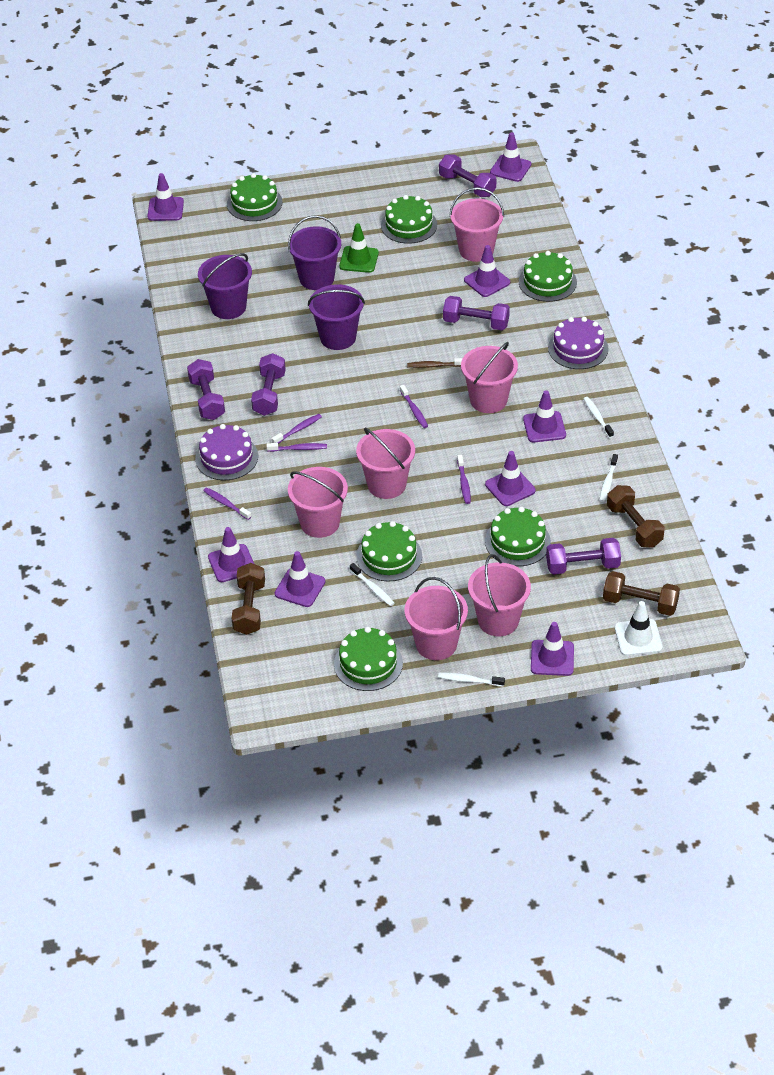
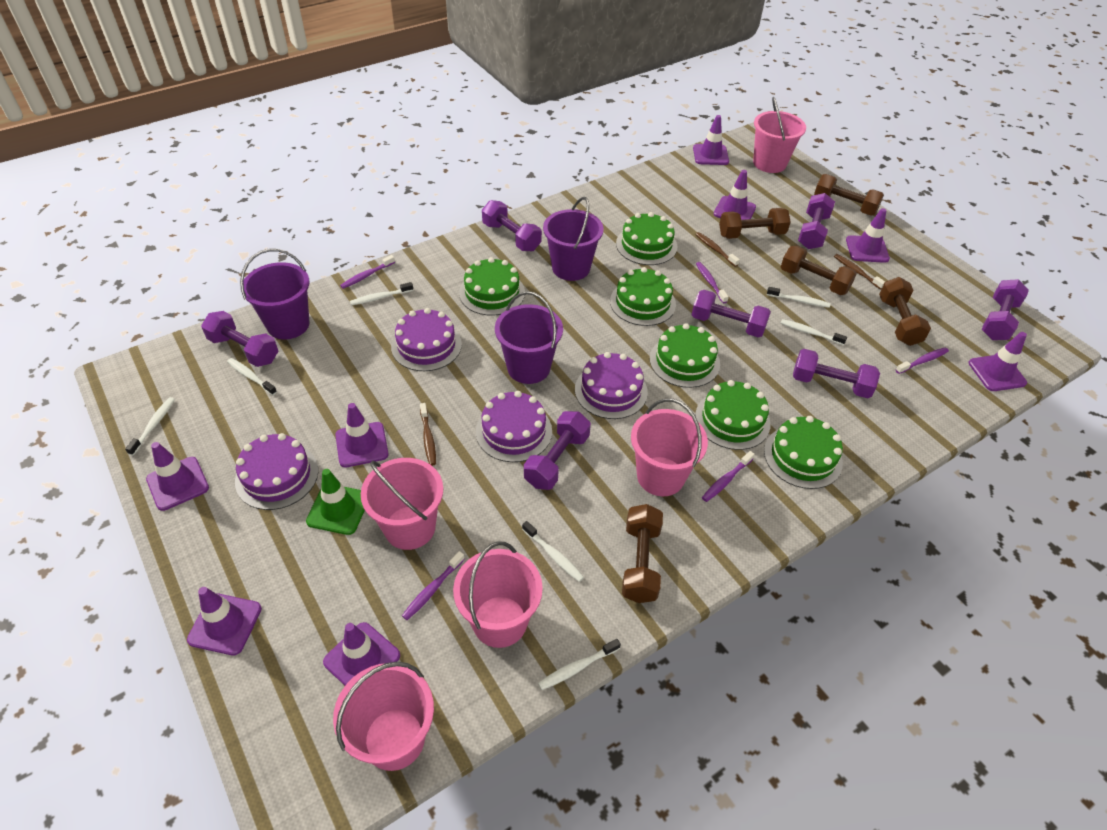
brown dumbbell: 3 -> 5
brown toothbrush: 1 -> 3
pink bucket: 6 -> 5
purple cake: 2 -> 4
purple dumbbell: 5 -> 7
white toothbrush: 4 -> 7
white traffic cone: 1 -> 0

